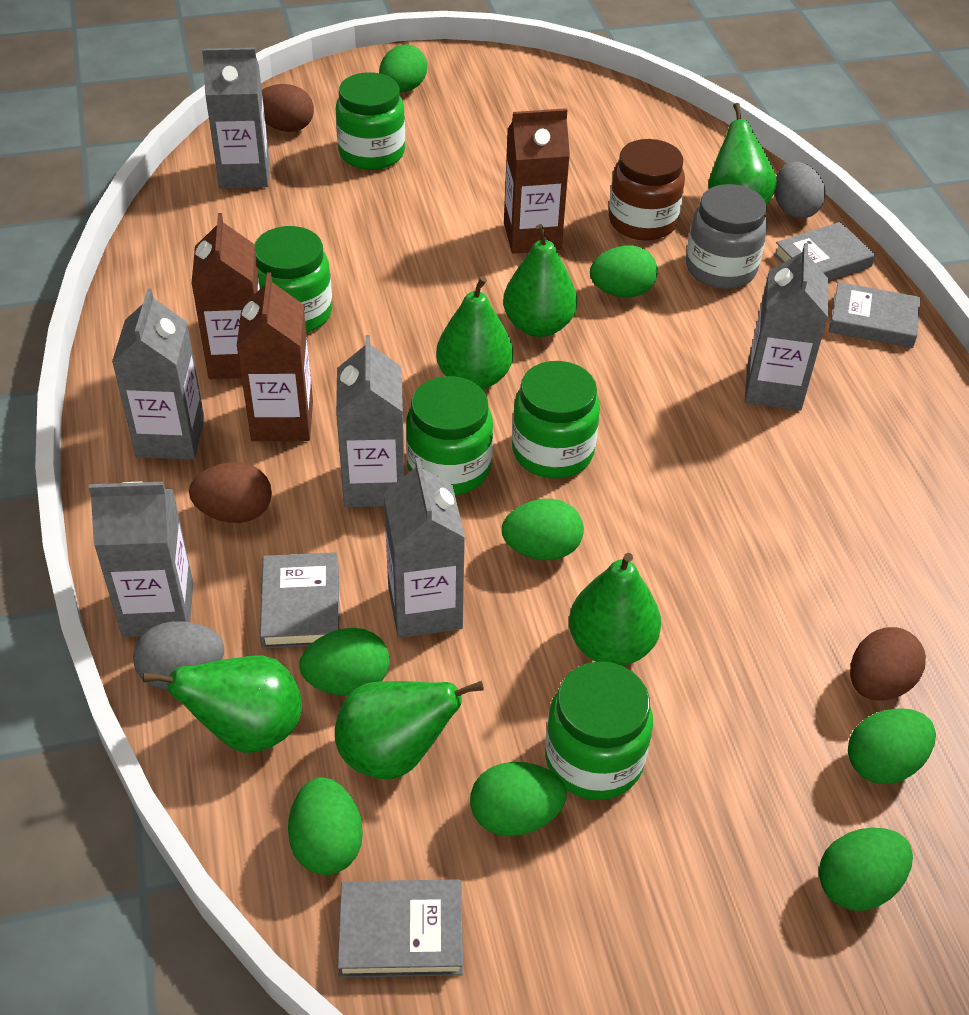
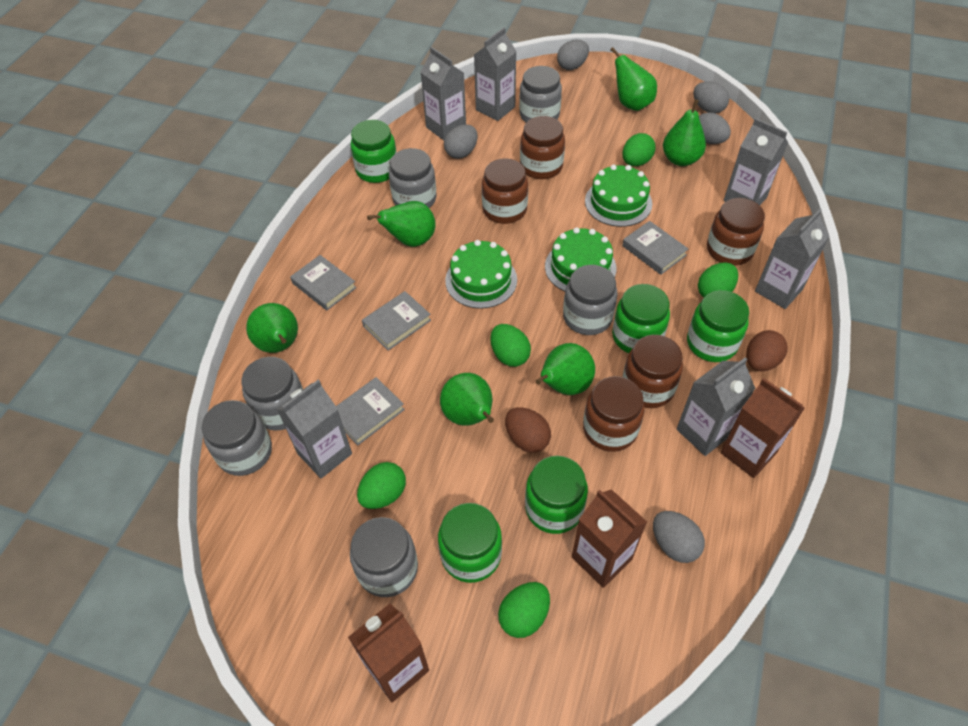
brown egg: 3 -> 2
brown jar: 1 -> 5
green cake: 0 -> 3
green egg: 8 -> 5
grey egg: 2 -> 5
grey jar: 1 -> 6

